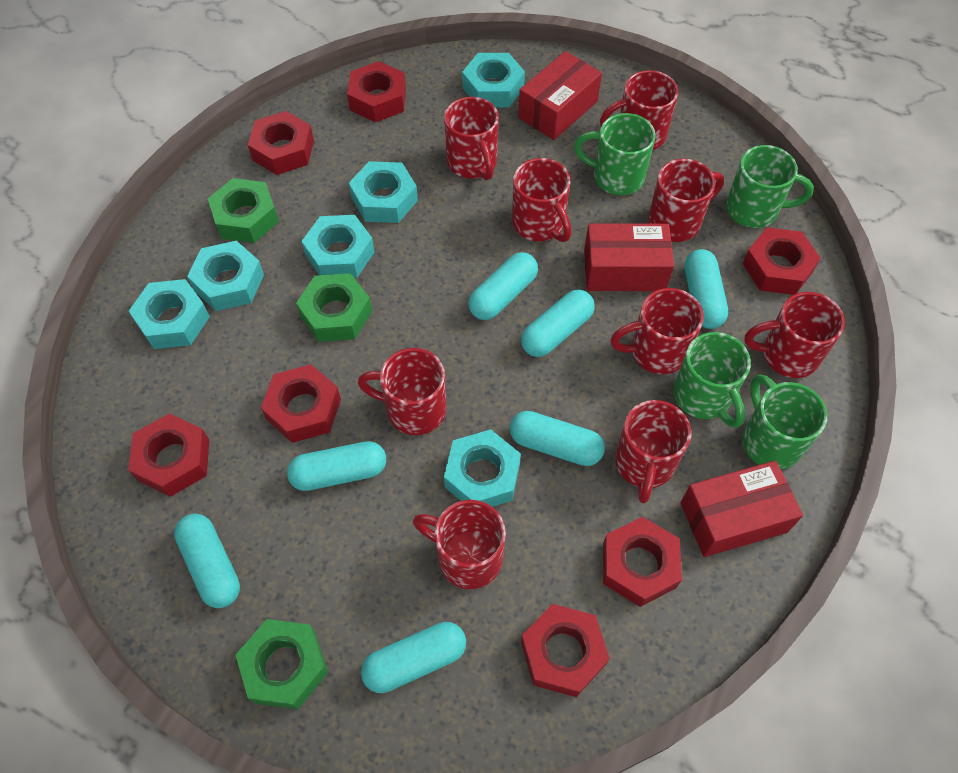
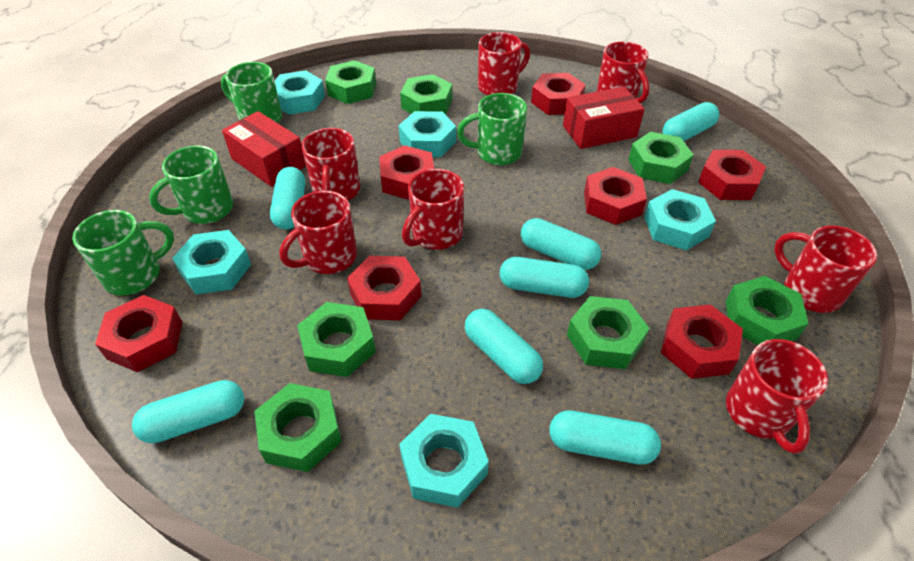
green nut: 3 -> 7
red box: 3 -> 2
red mug: 9 -> 7
turquoise nut: 6 -> 5

